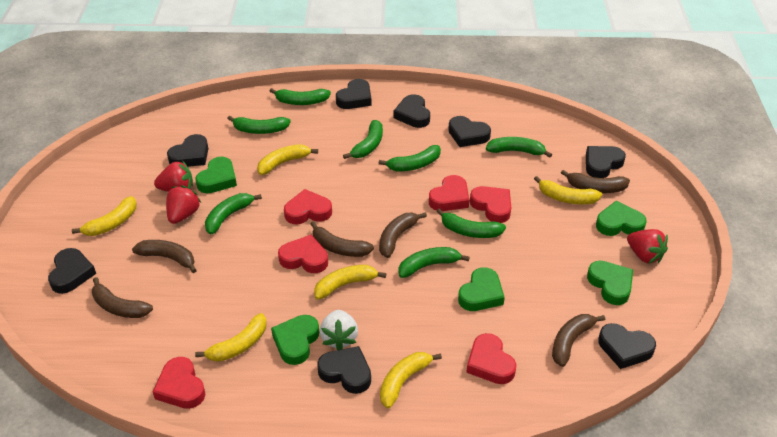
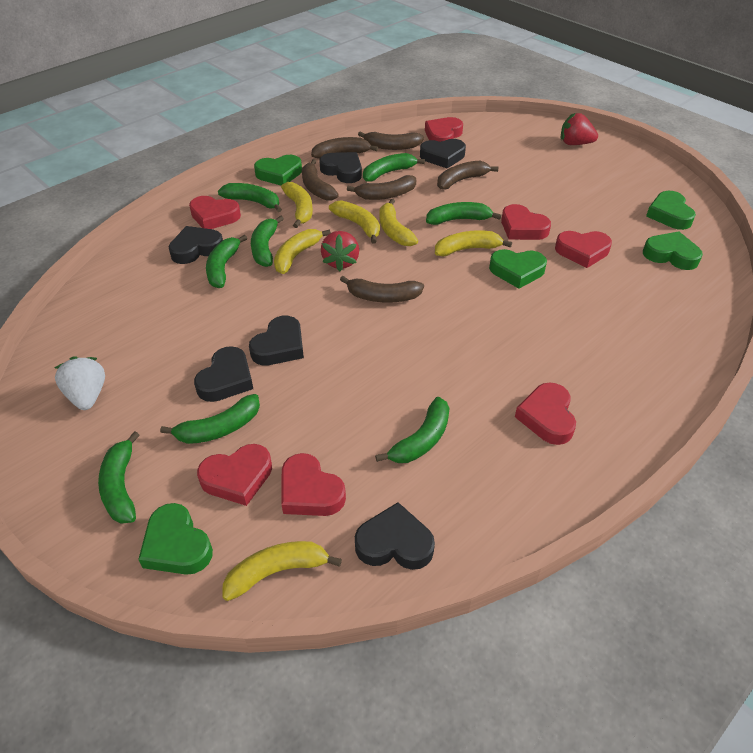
black heart: 8 -> 6
red heart: 6 -> 7
red strawberry: 3 -> 2

